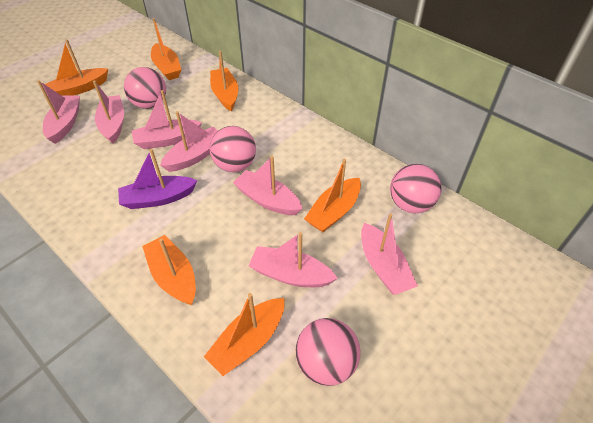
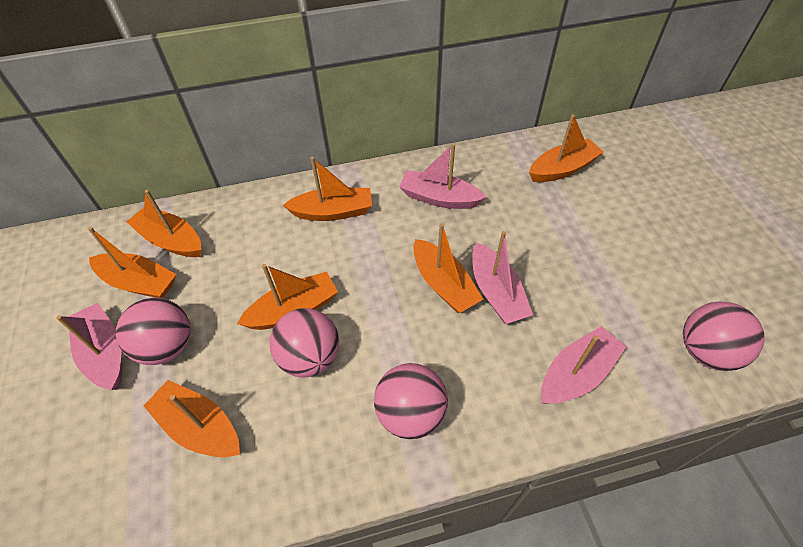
orange boat: 6 -> 7
pink boat: 7 -> 4
purple boat: 1 -> 0

